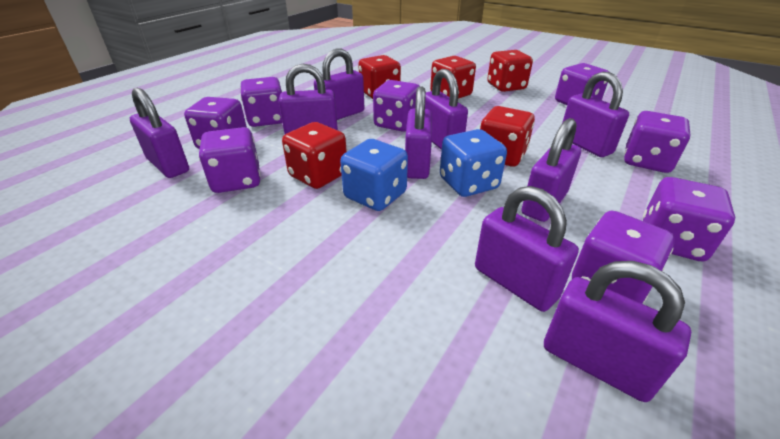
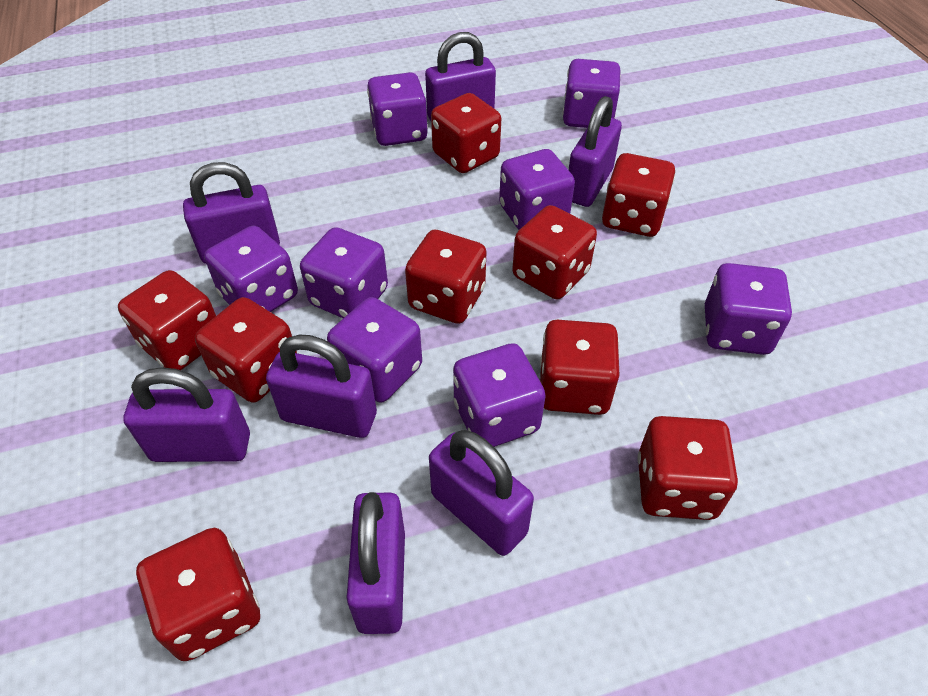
blue dice: 2 -> 0
purple padlock: 9 -> 7
red dice: 5 -> 9

